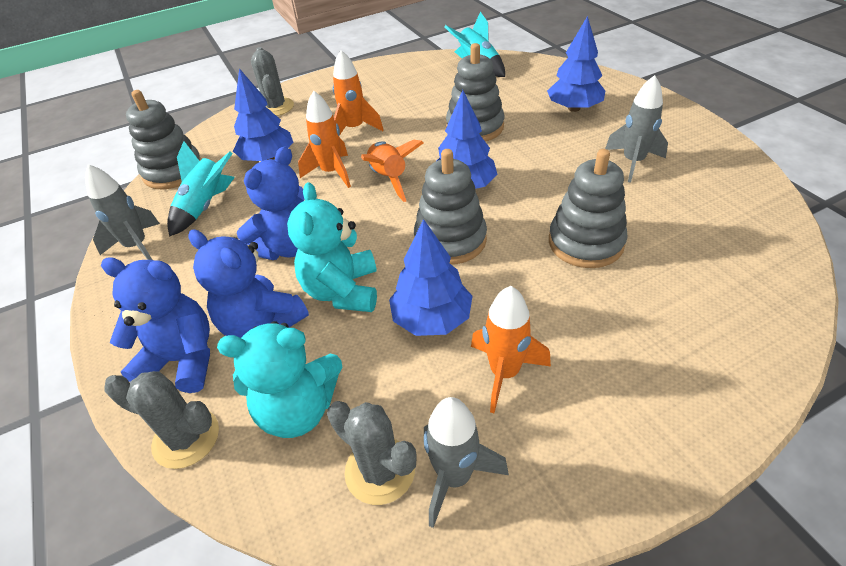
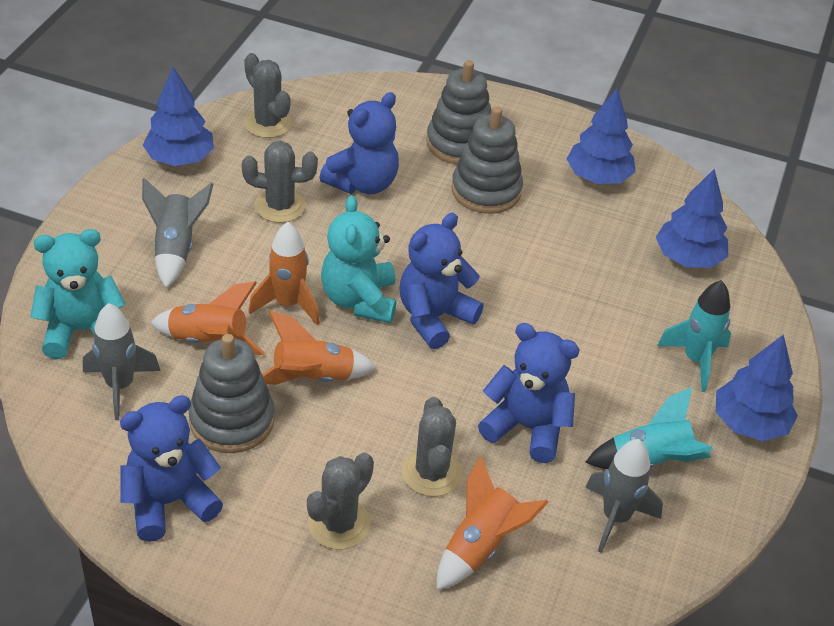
blue teddy bear: 3 -> 4
grey cactus: 3 -> 4
grey stacking toy: 4 -> 3

